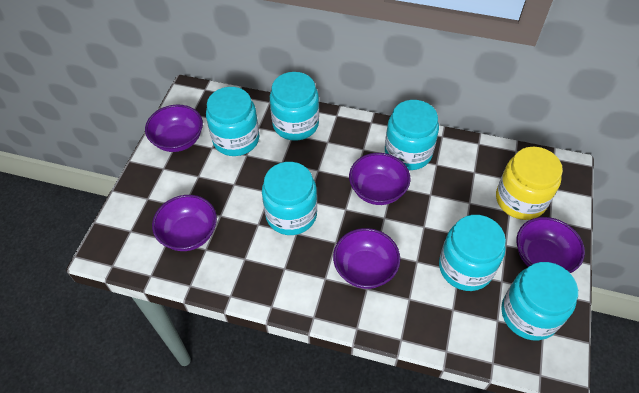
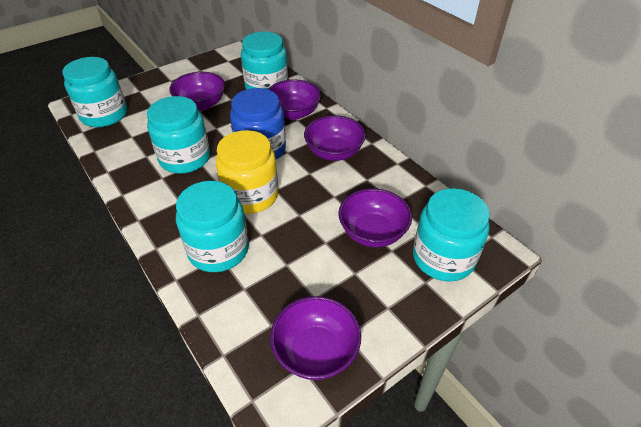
blue jar: 0 -> 1
turquoise jar: 6 -> 5

